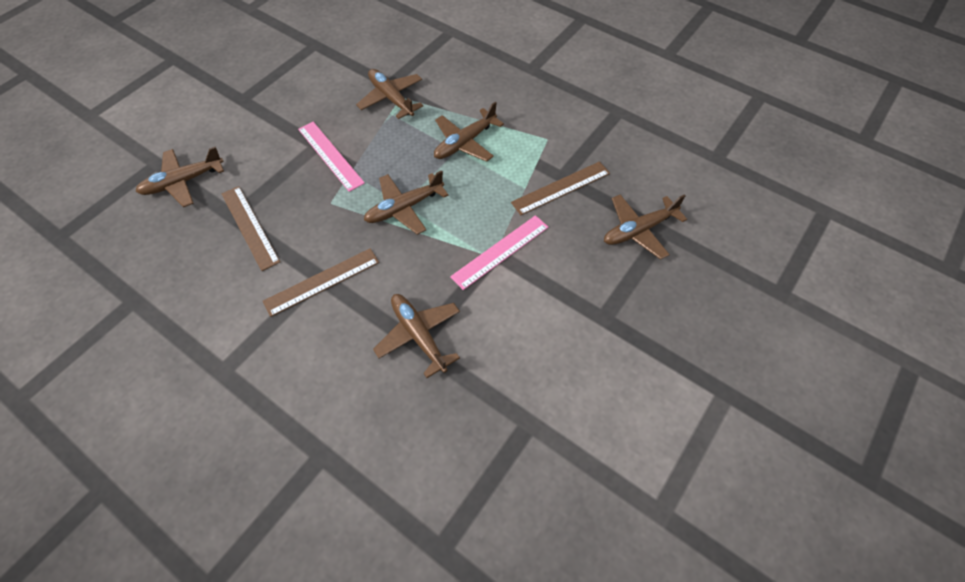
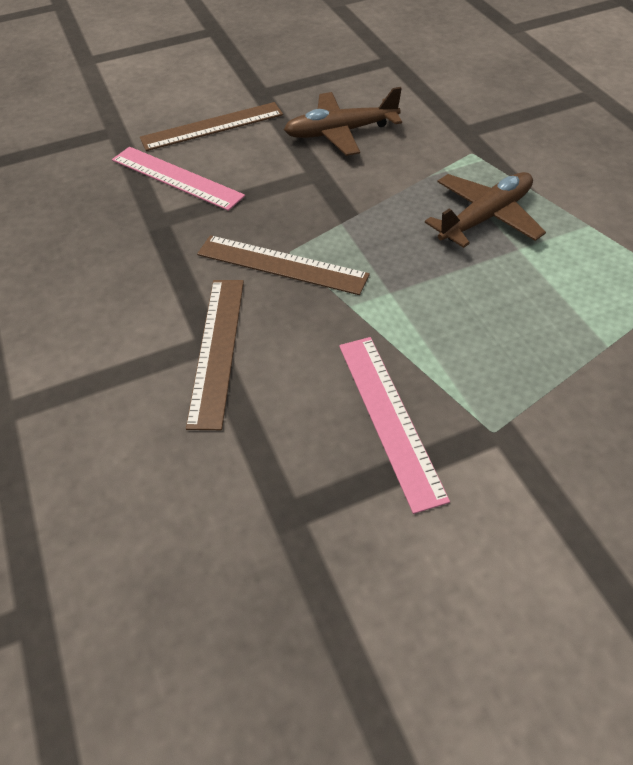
brown plane: 6 -> 2

